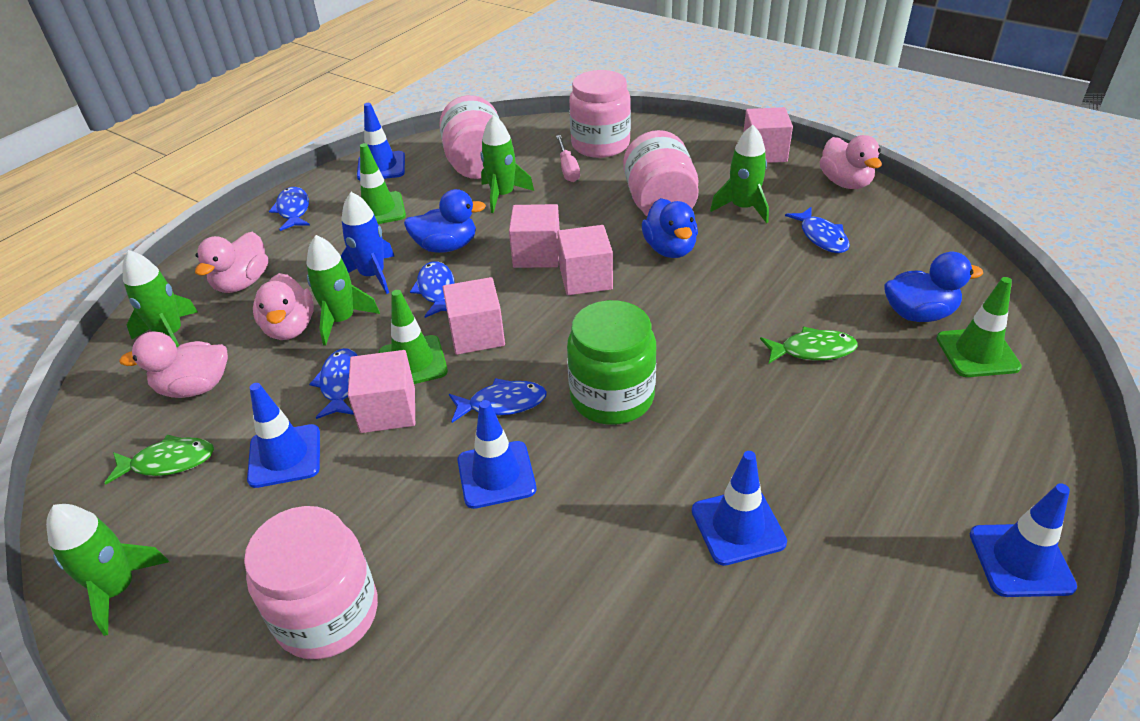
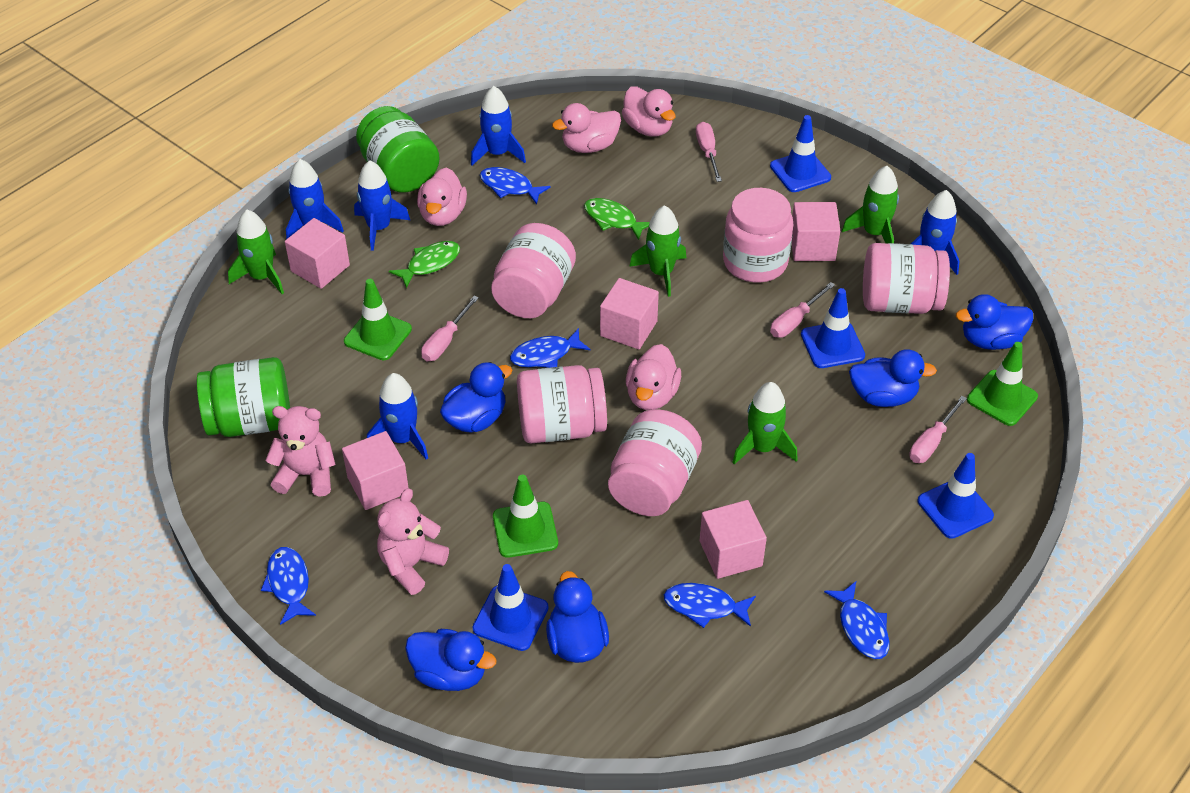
blue duck: 3 -> 5
blue rocket: 1 -> 5
blue traffic cone: 5 -> 4
green jar: 1 -> 2
green rocket: 5 -> 4
pink jar: 4 -> 5
pink screwdriver: 1 -> 4
pink teddy bear: 0 -> 2

